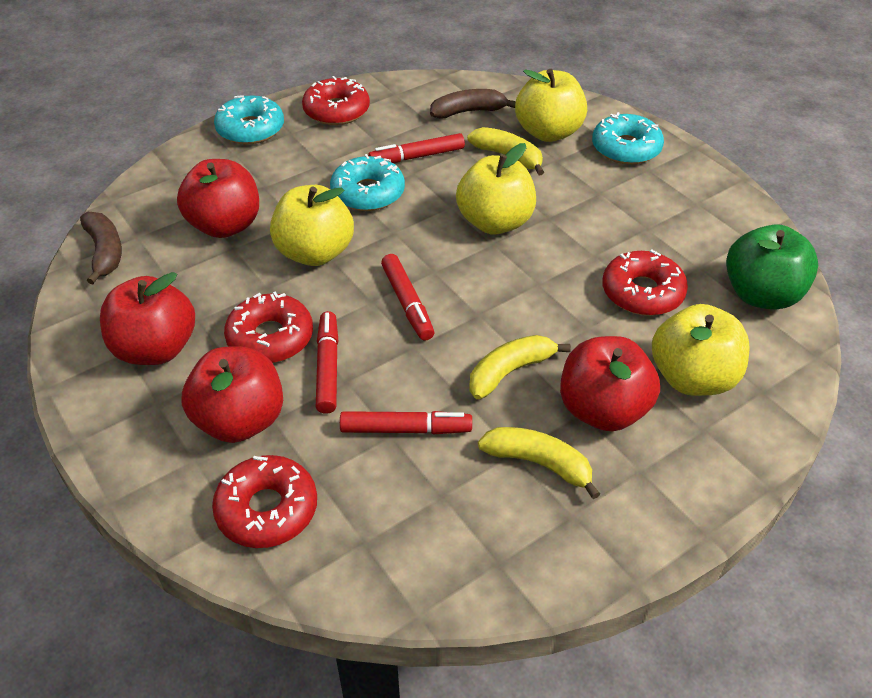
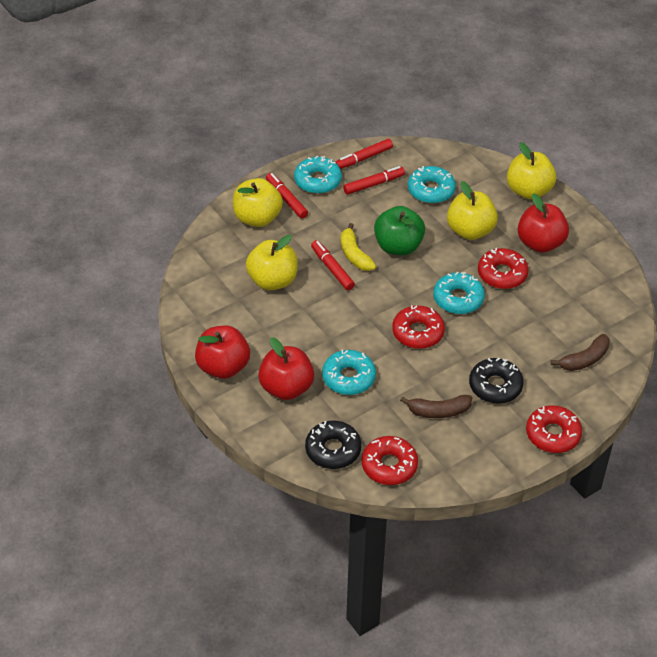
black donut: 0 -> 2
red apple: 4 -> 3
turquoise donut: 3 -> 4
yellow banana: 3 -> 1

